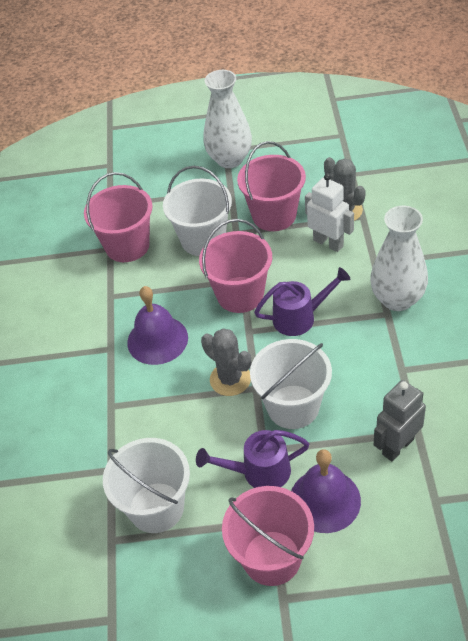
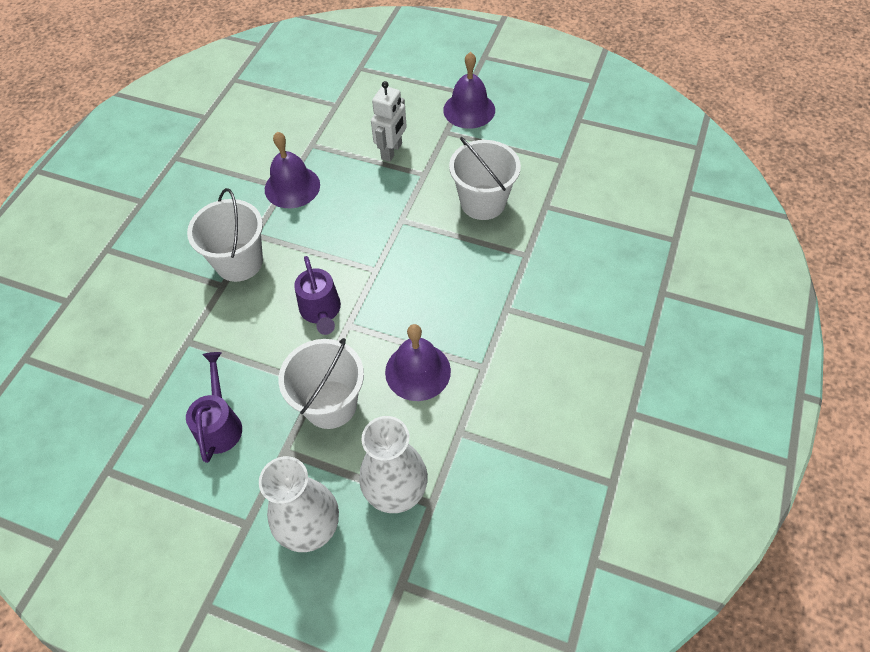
grey cactus: 2 -> 0
grey robot: 1 -> 0
pink bucket: 4 -> 0
purple bell: 2 -> 3

